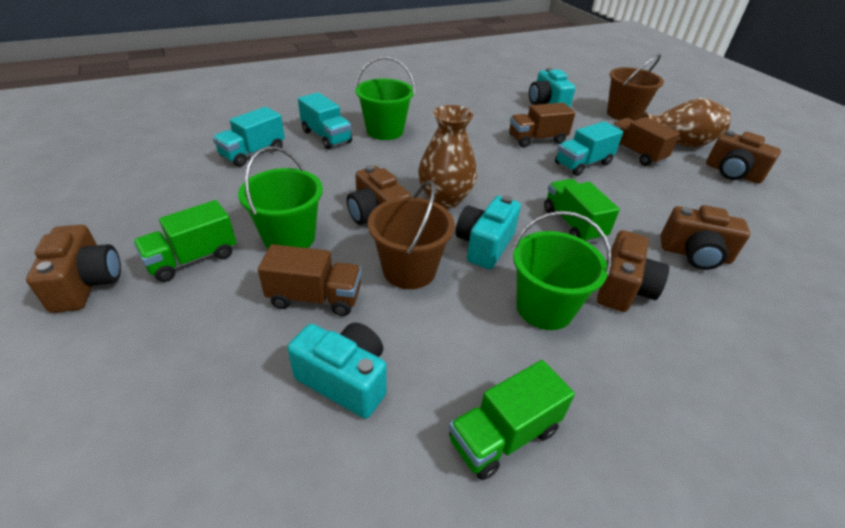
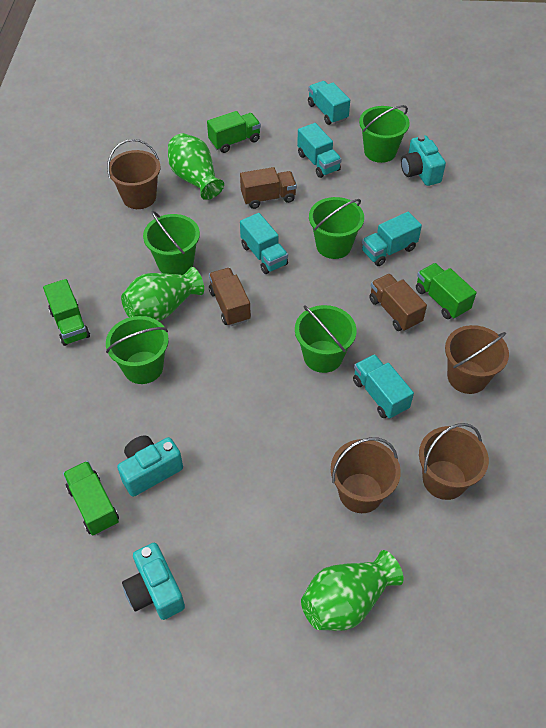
brown bucket: 2 -> 4
brown camera: 5 -> 0
brown vase: 2 -> 0
green bucket: 3 -> 5
green truck: 3 -> 4
green vase: 0 -> 3
turquoise truck: 3 -> 5

